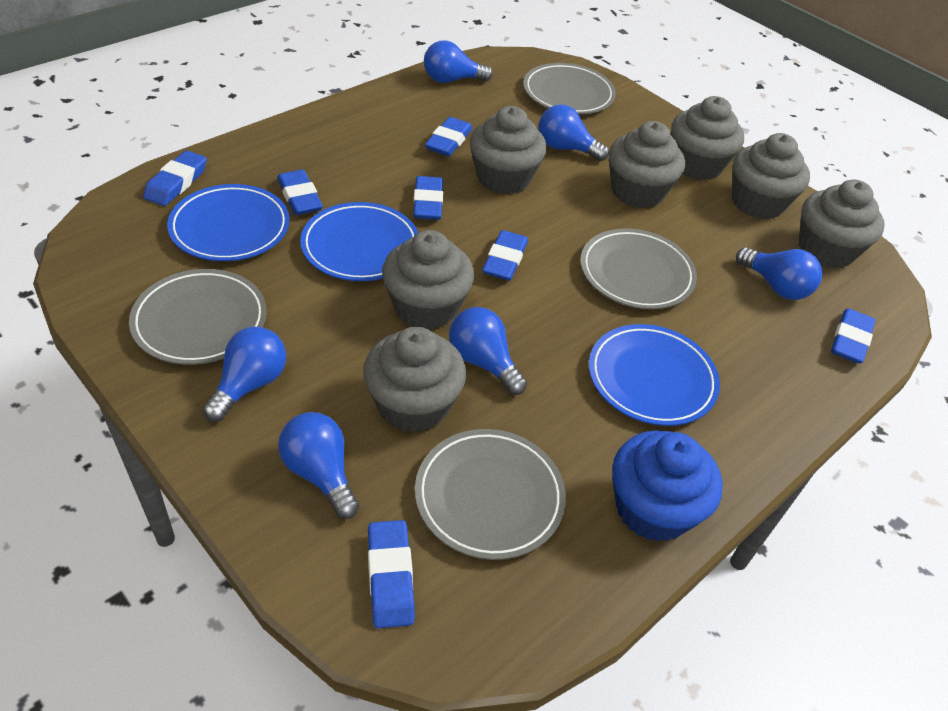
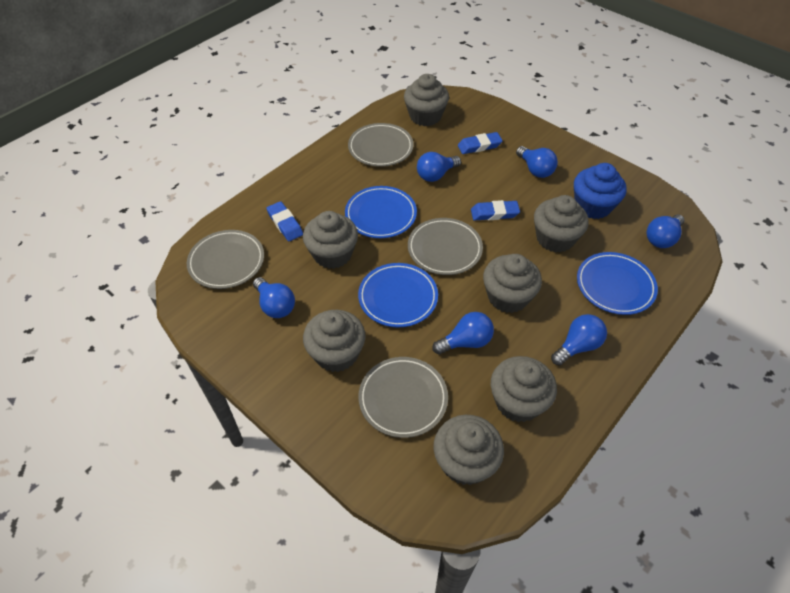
blue eraser: 7 -> 3

